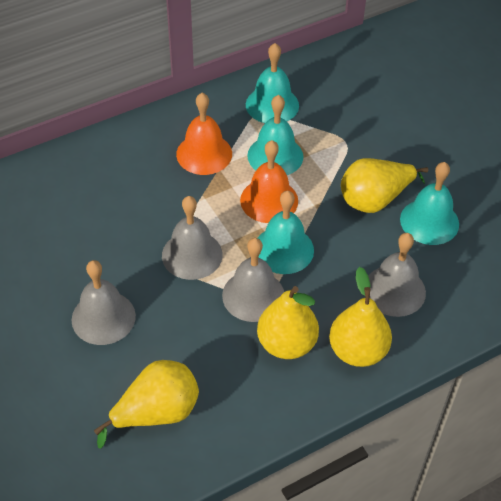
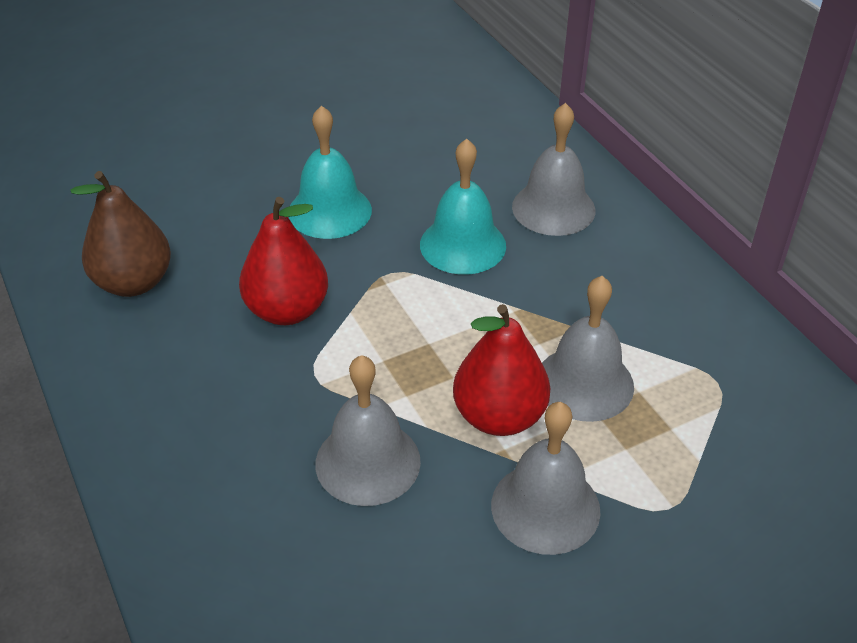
brown pear: 0 -> 1
orange bell: 2 -> 0
red pear: 0 -> 2
turquoise bell: 4 -> 2
yellow pear: 4 -> 0

